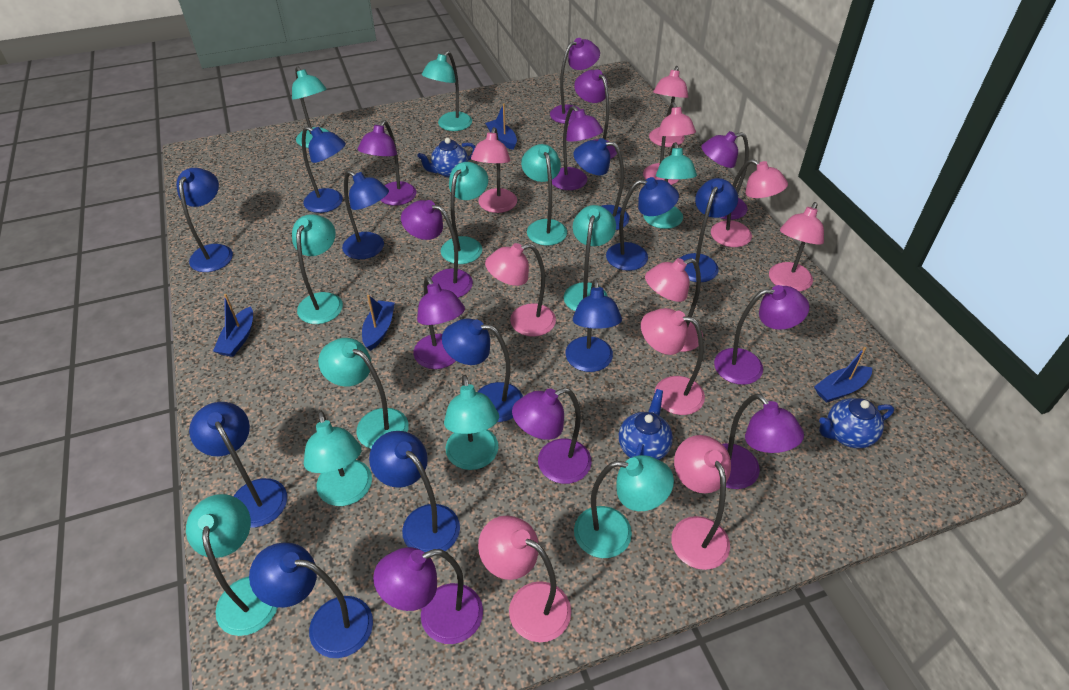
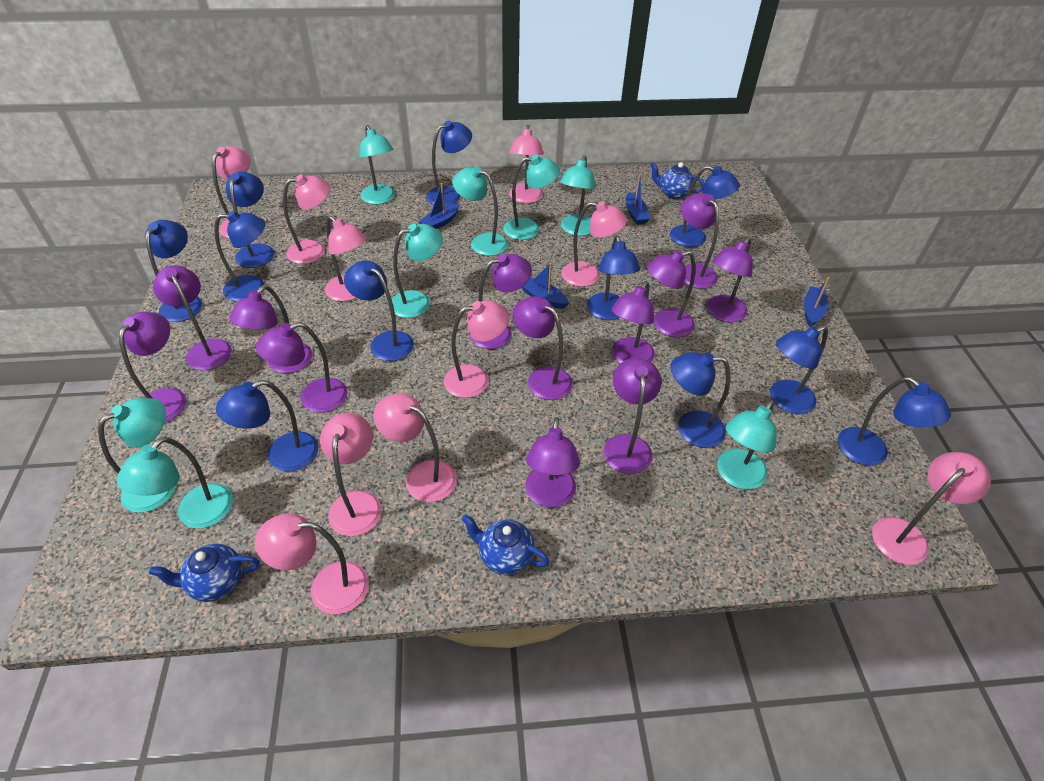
purple lamp: 11 -> 12
turquoise lamp: 12 -> 8

